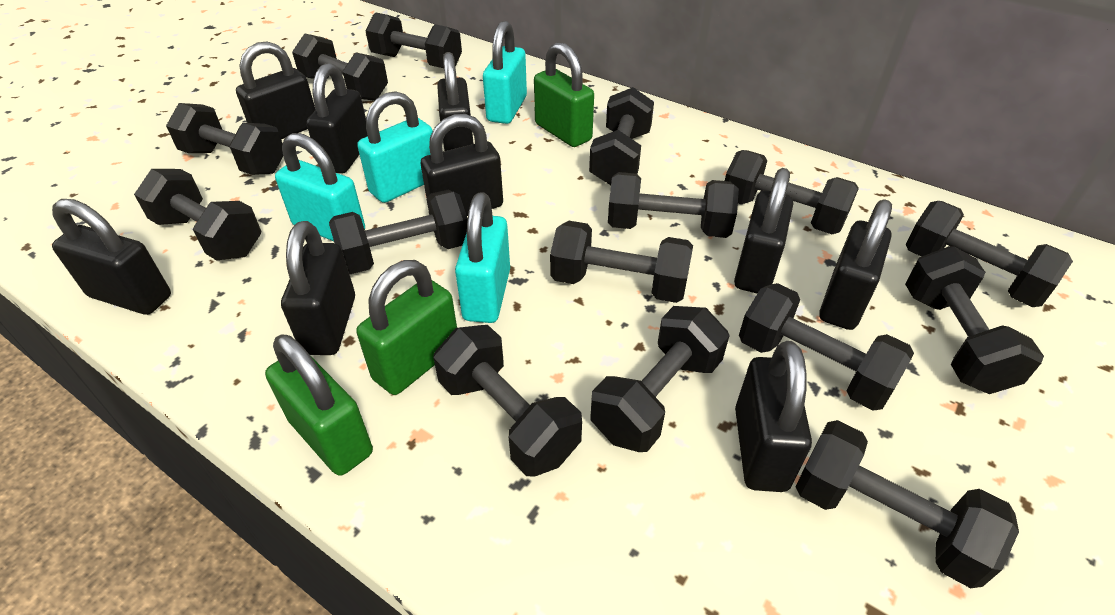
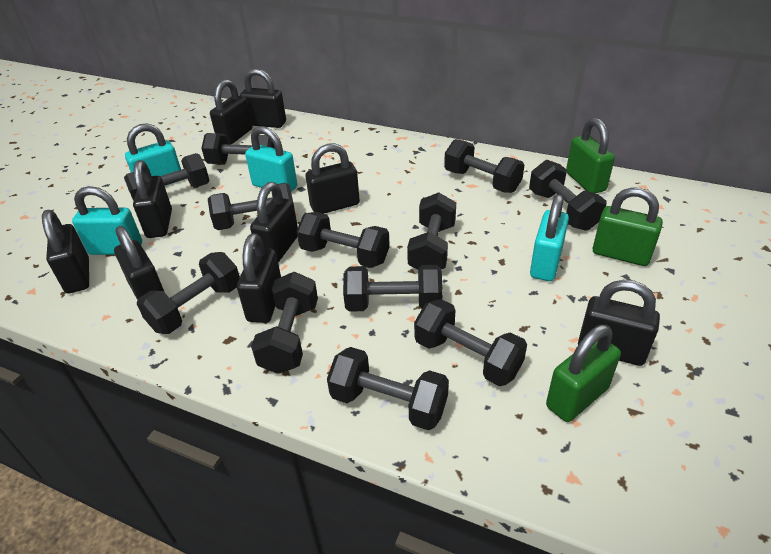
black dumbbell: 15 -> 12

